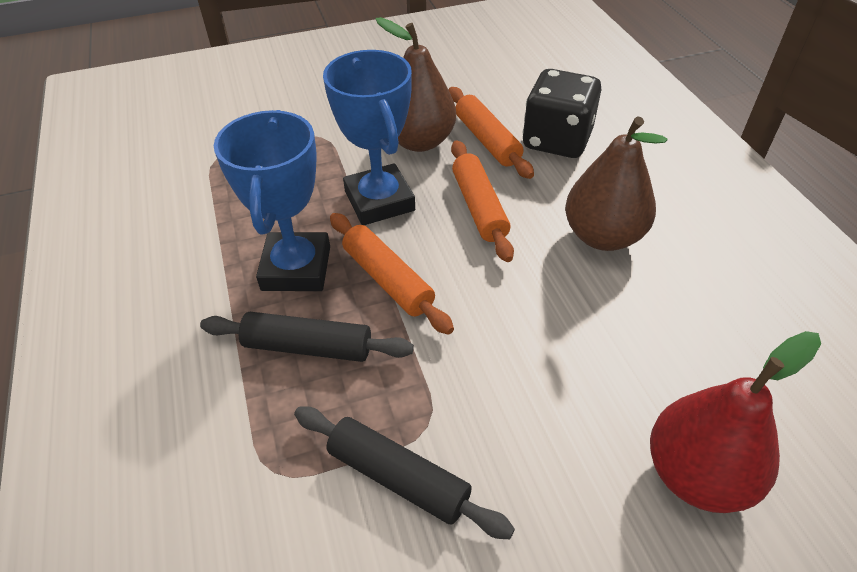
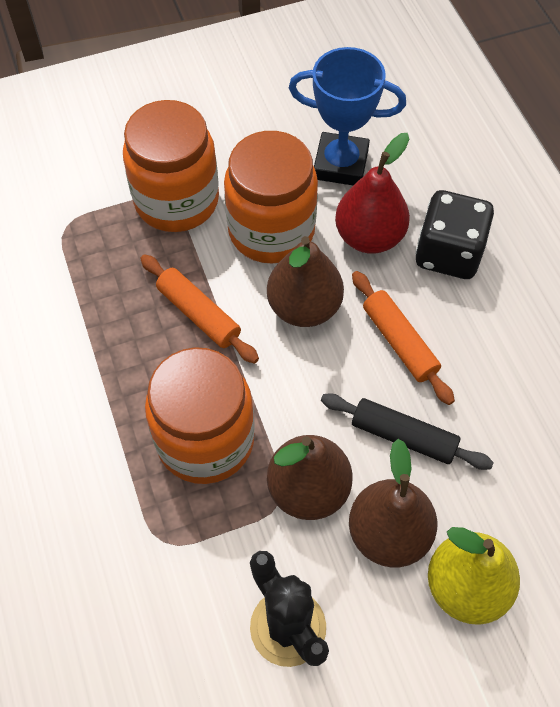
black cactus: 0 -> 1
black rolling pin: 2 -> 1
blue trophy: 2 -> 1
brown pear: 2 -> 3
orange jar: 0 -> 3
orange rolling pin: 3 -> 2
yellow pear: 0 -> 1

